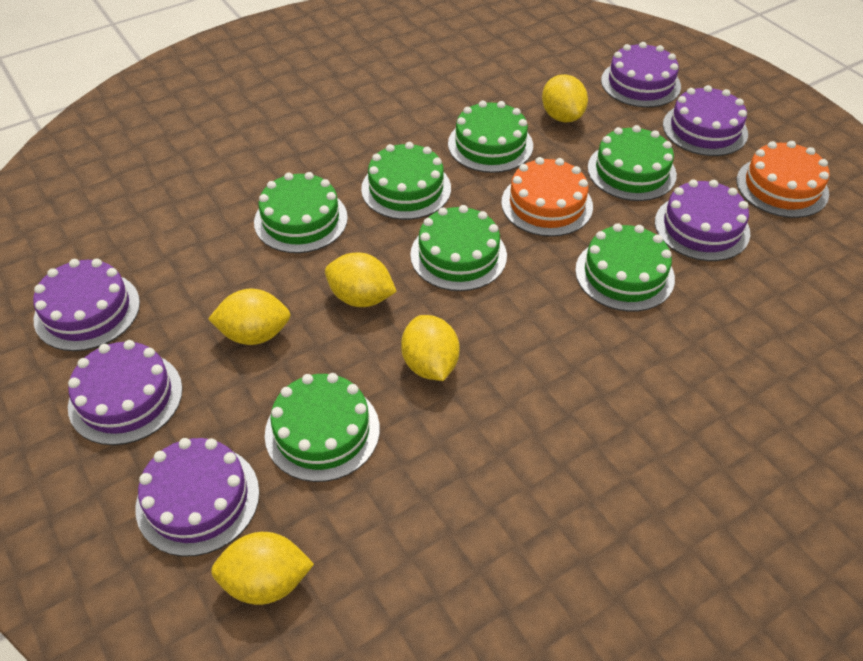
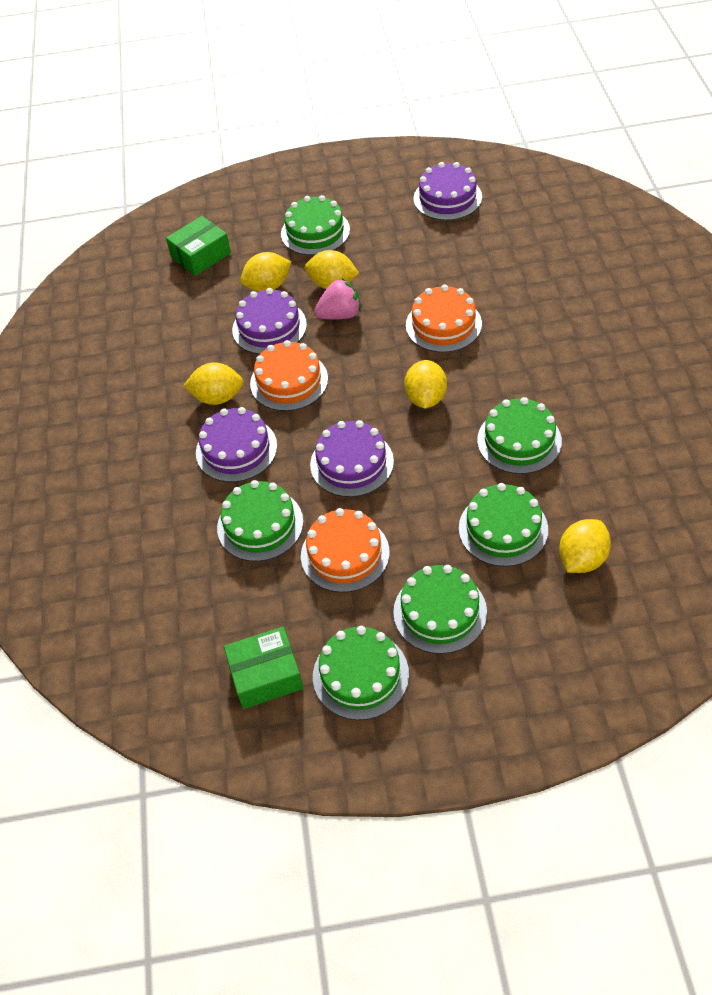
green box: 0 -> 2
green cake: 7 -> 6
orange cake: 2 -> 3
pink strawberry: 0 -> 1
purple cake: 6 -> 4

